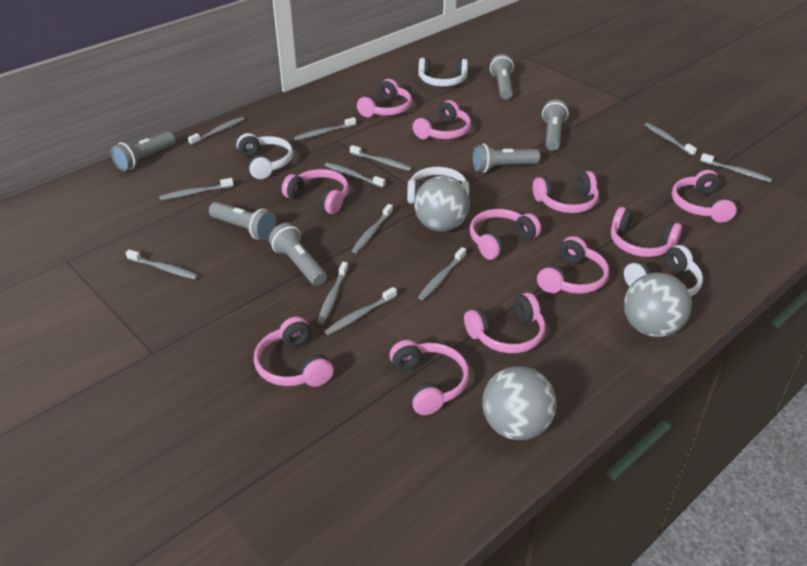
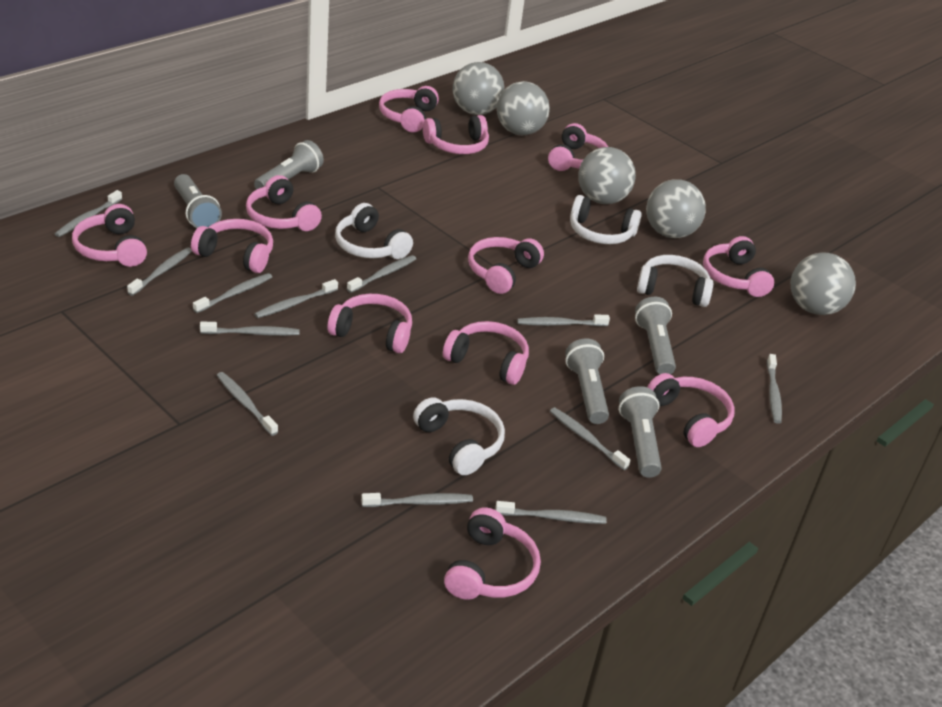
grey ball: 3 -> 5
grey flashlight: 6 -> 5
pink headphones: 11 -> 12

